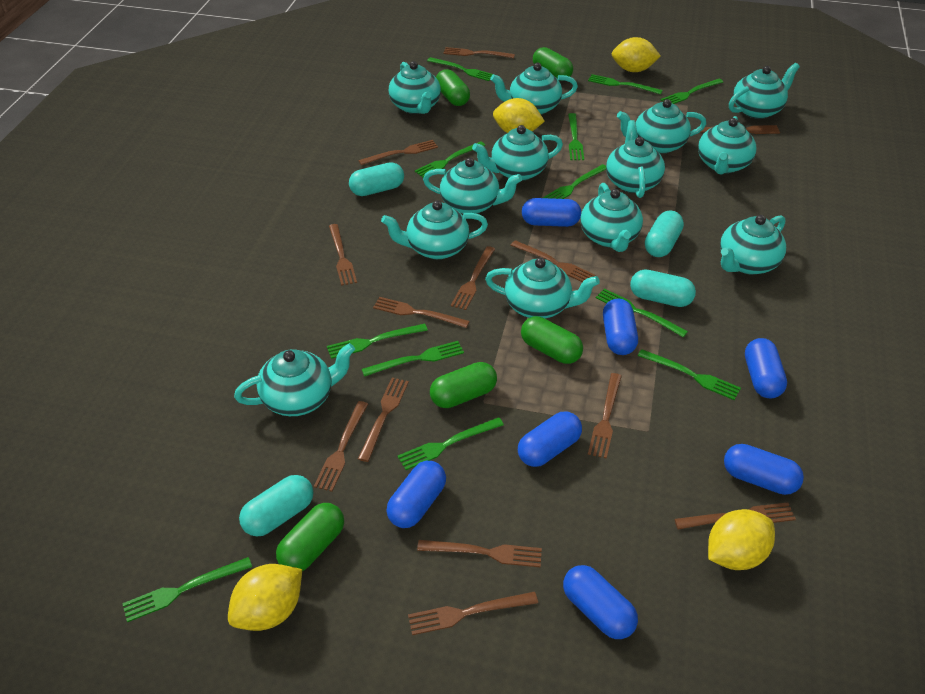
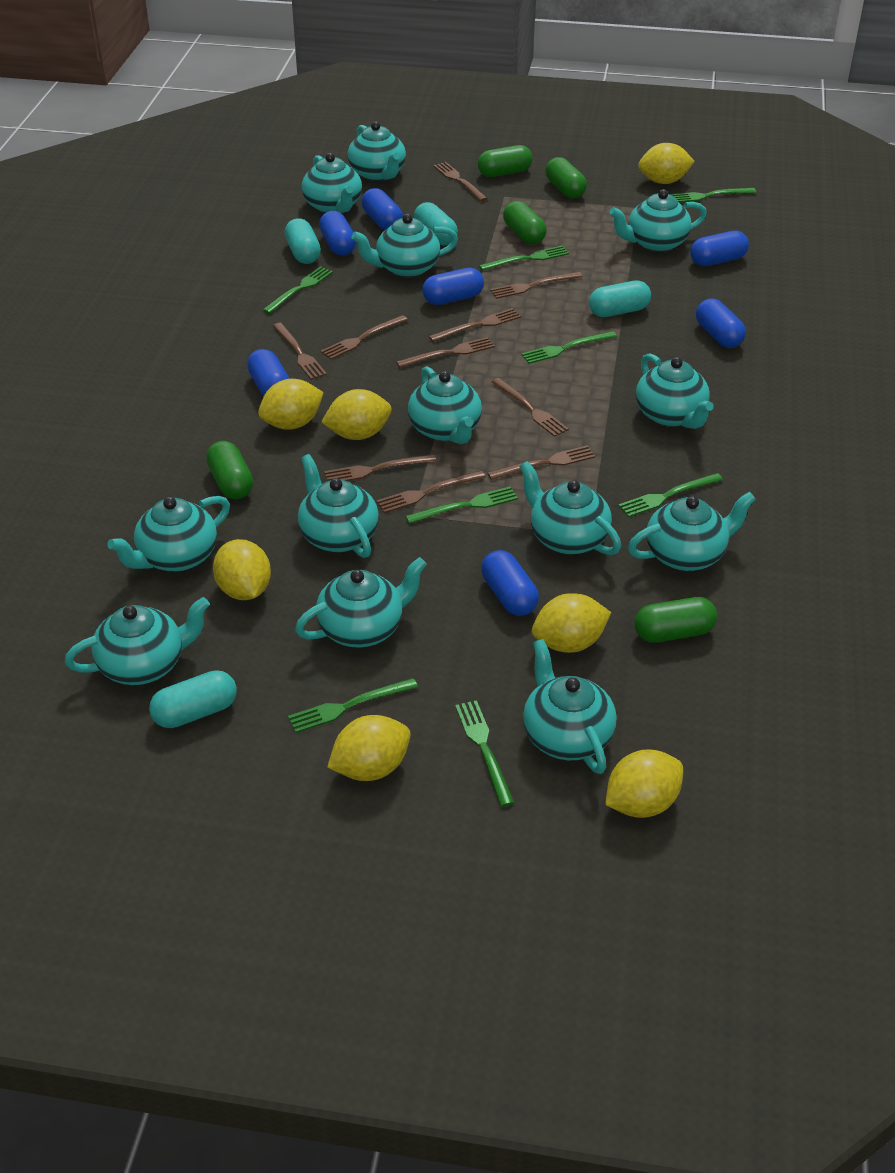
brown fork: 13 -> 10
green fork: 12 -> 8
yellow lemon: 4 -> 7

